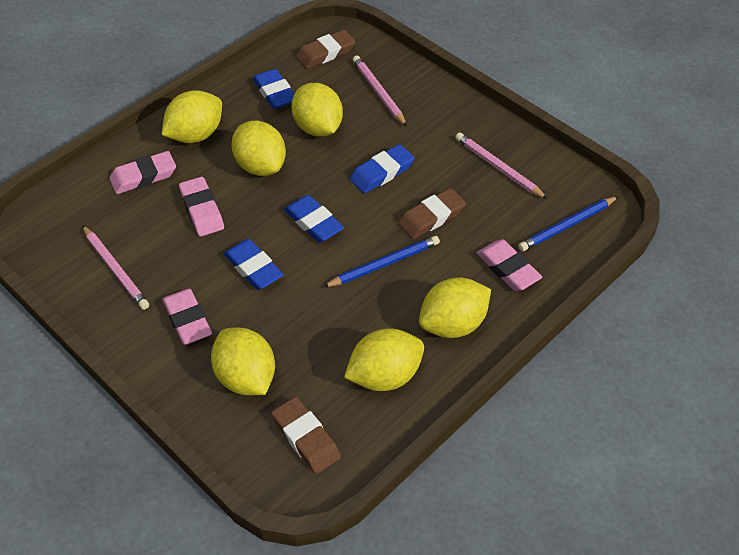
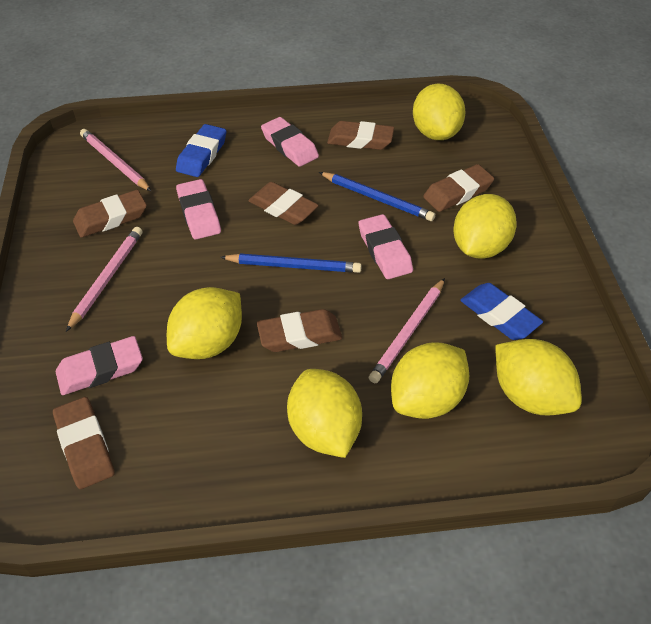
blue eraser: 4 -> 2
brown eraser: 3 -> 6

